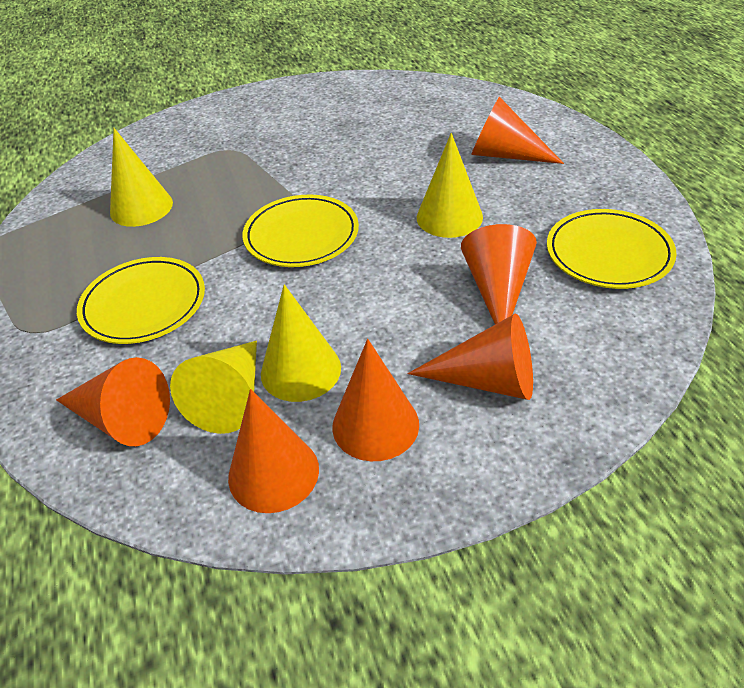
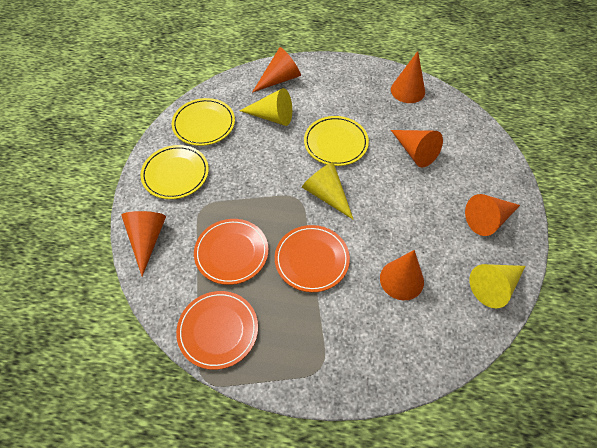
orange plate: 0 -> 3
yellow cone: 4 -> 3

